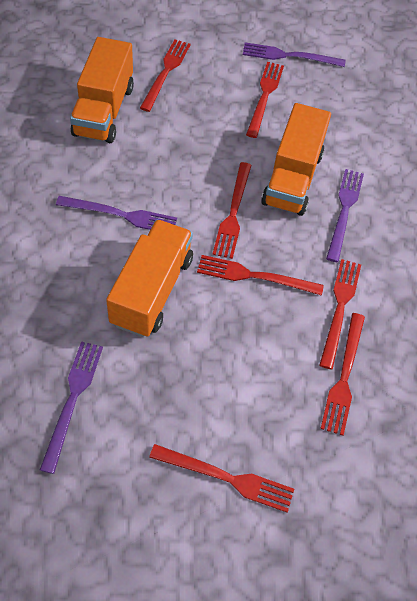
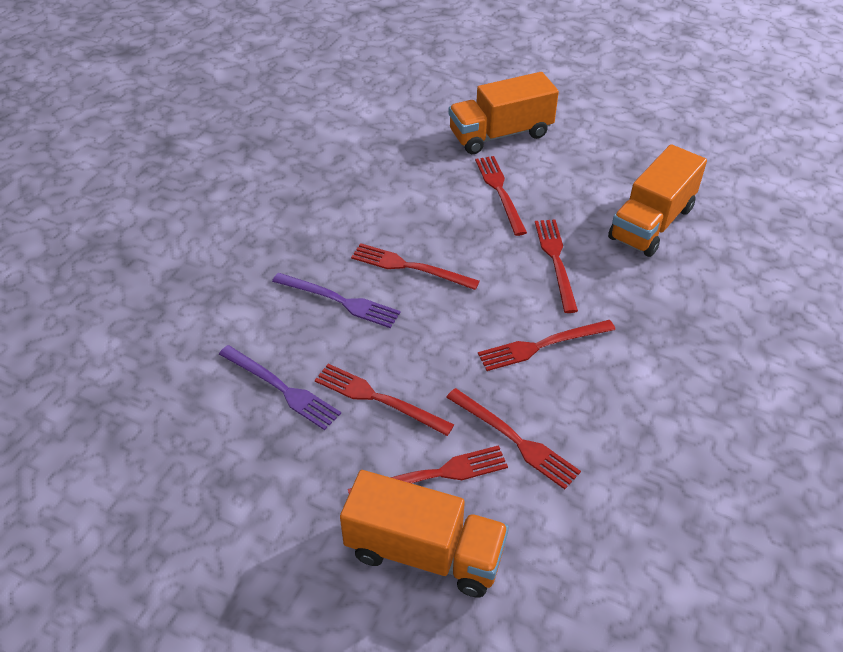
purple fork: 4 -> 2

